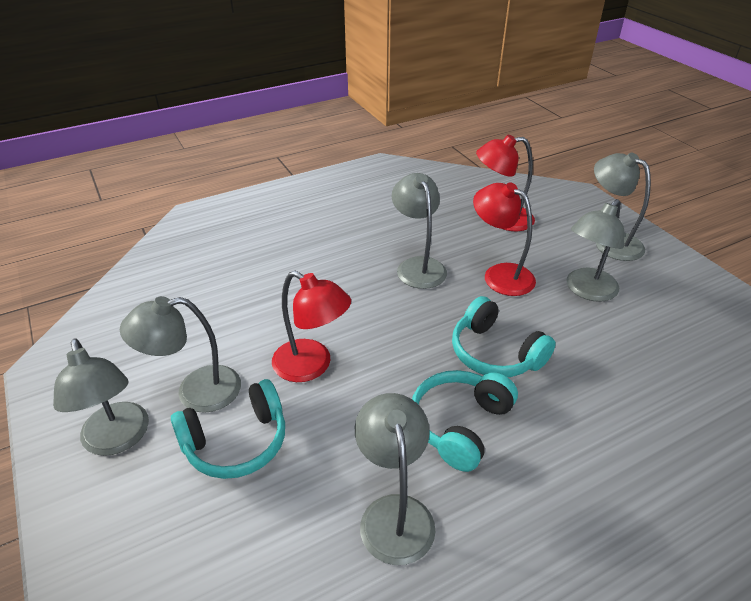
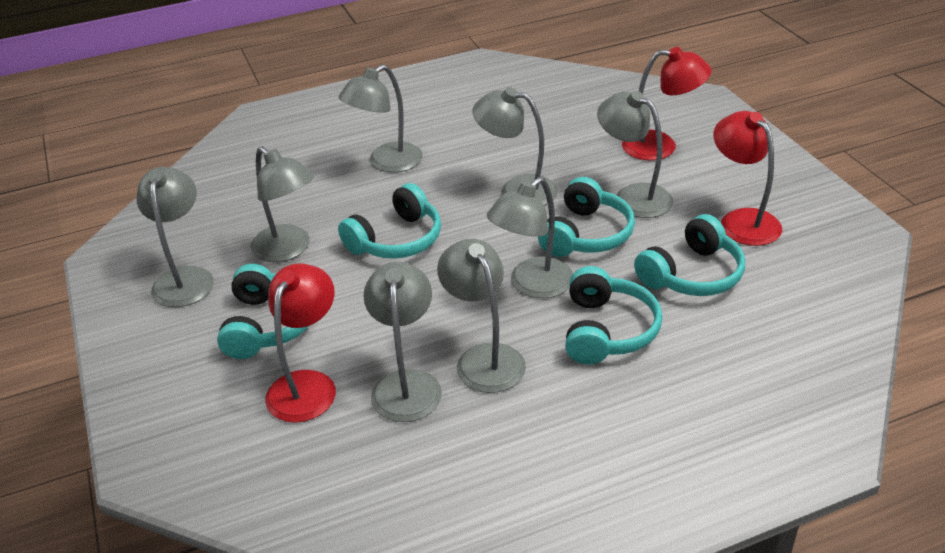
grey lamp: 6 -> 8
turquoise headphones: 3 -> 5

